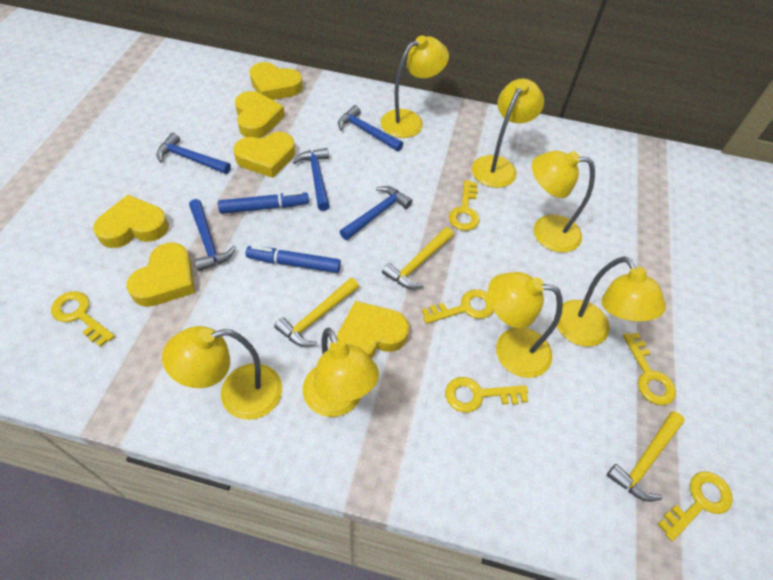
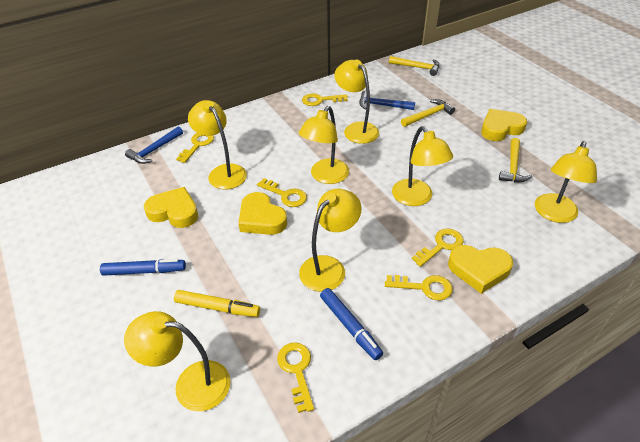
blue hammer: 5 -> 2
yellow heart: 6 -> 4
yellow marker: 0 -> 1

